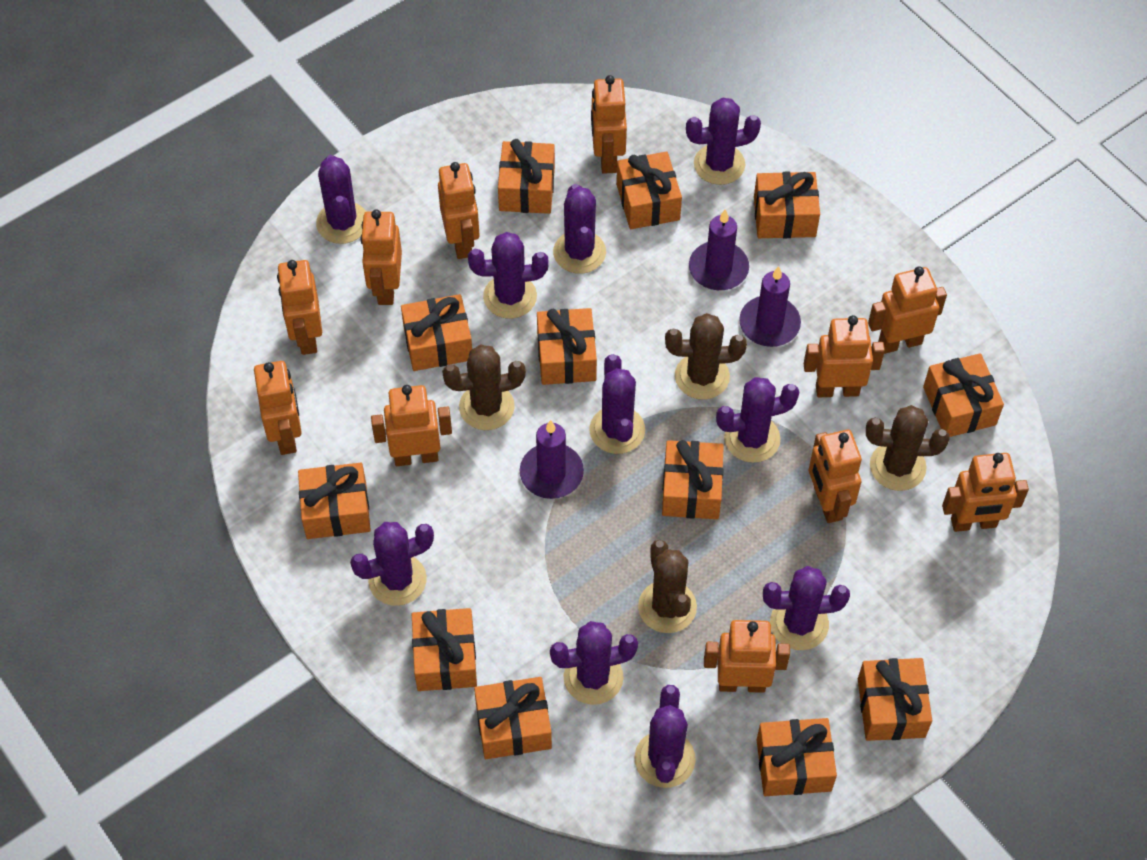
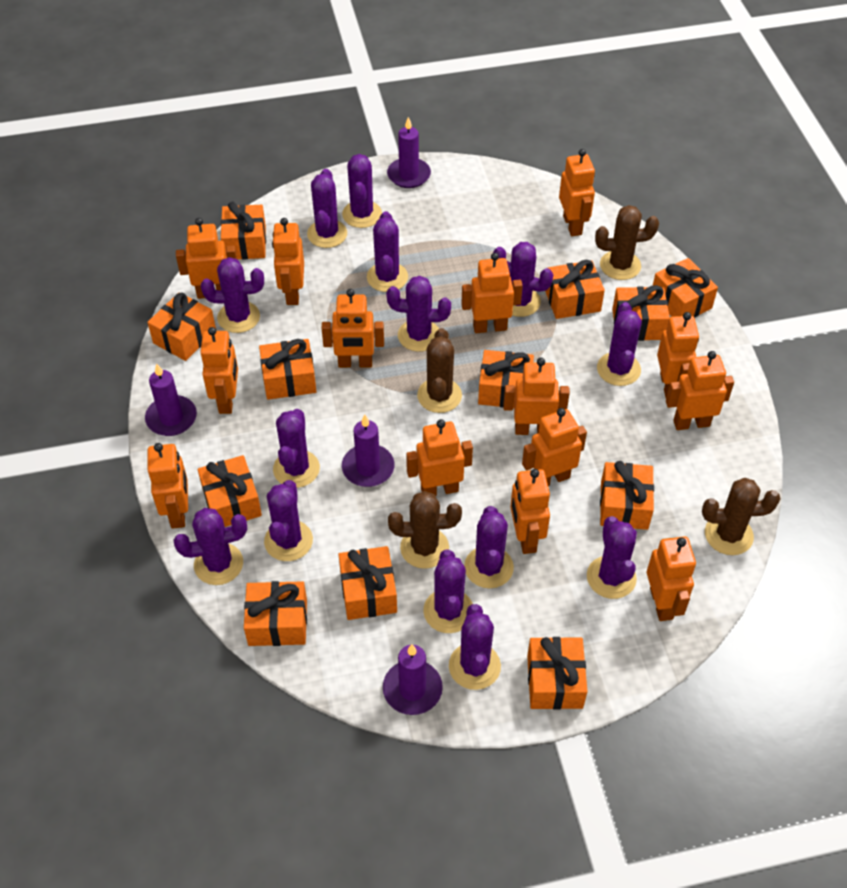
orange robot: 11 -> 14
purple cactus: 10 -> 14
purple candle: 3 -> 4

